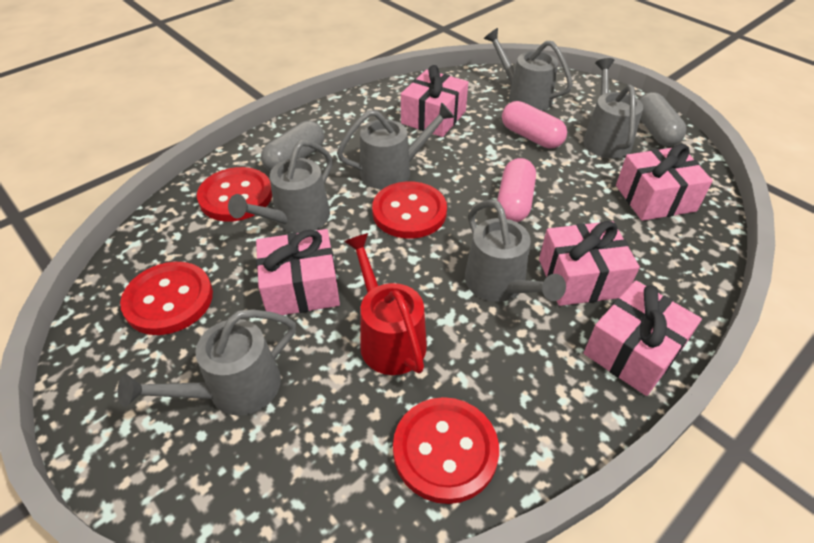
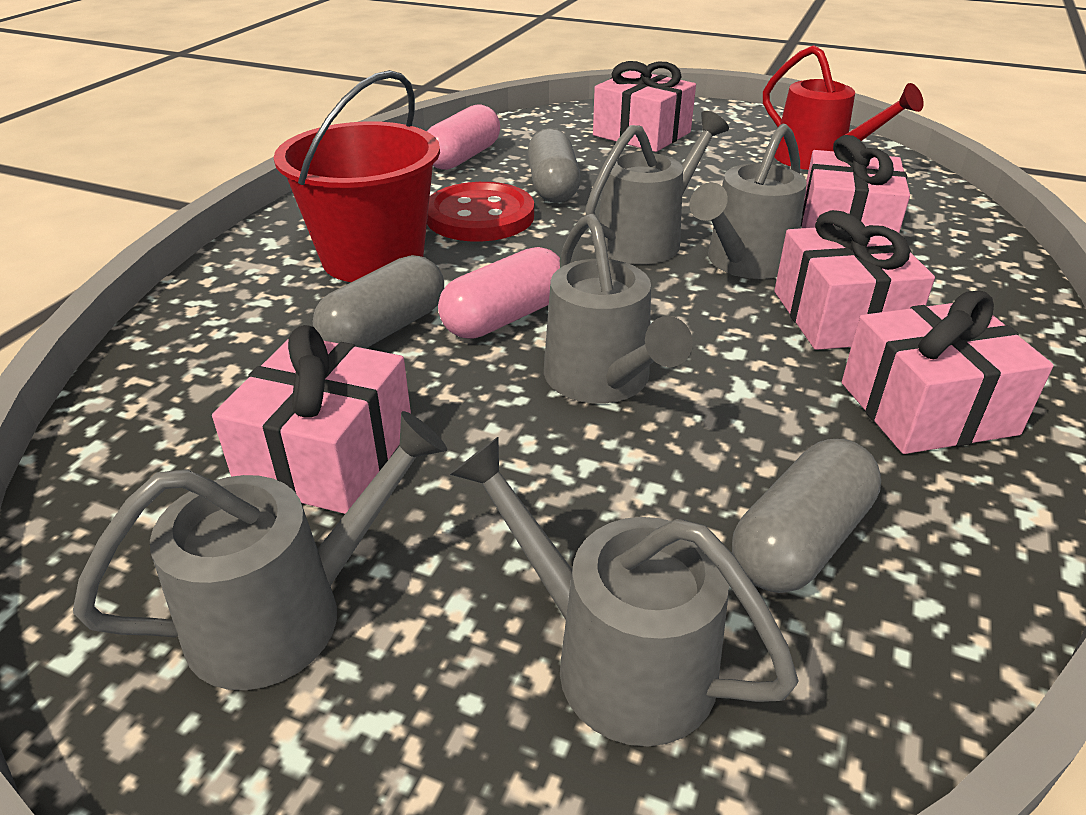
grey capsule: 2 -> 3
grey watering can: 6 -> 5
red bucket: 0 -> 1
red button: 4 -> 1

